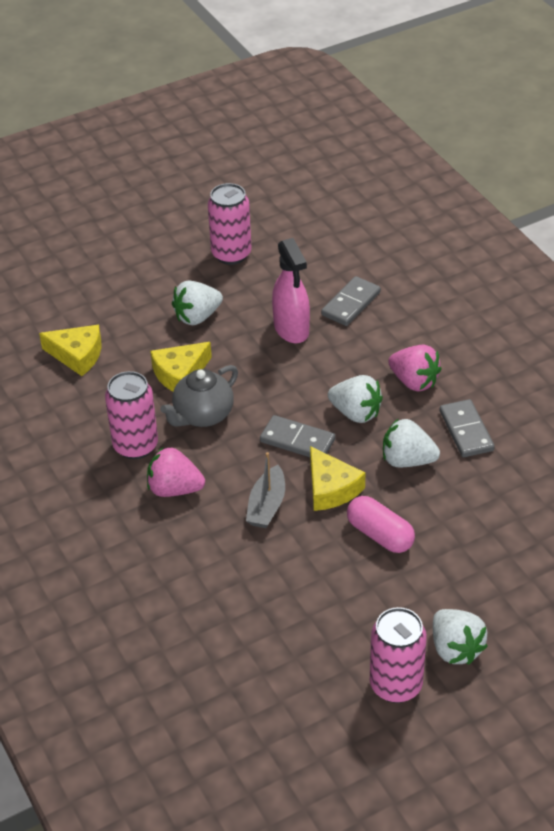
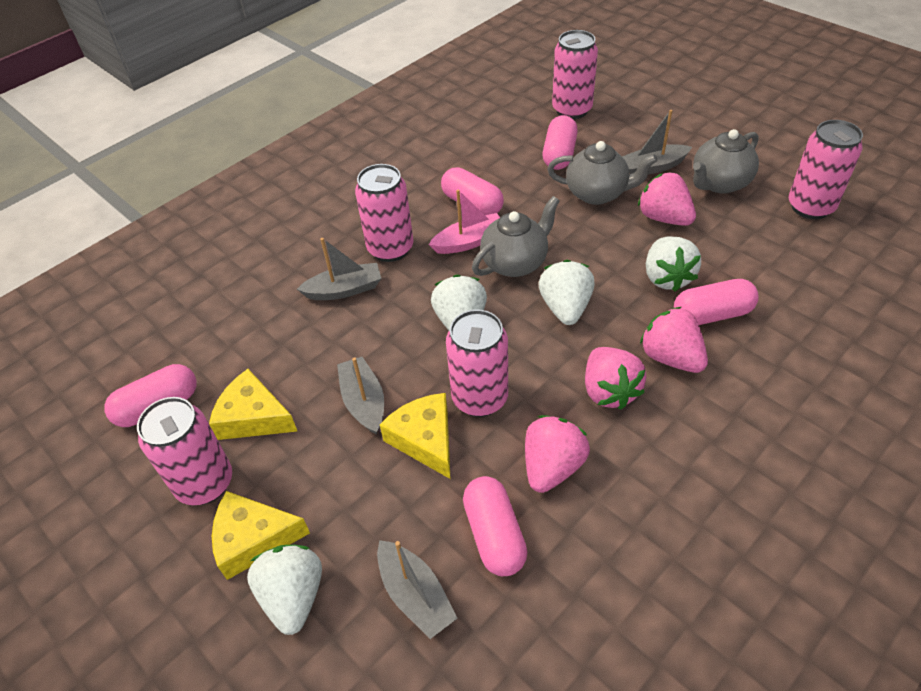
grey boat: 1 -> 4
grey domino: 3 -> 0
grey teapot: 1 -> 3
pink boat: 0 -> 1
pink can: 3 -> 5
pink capsule: 1 -> 5
pink spray bottle: 1 -> 0
pink strawberry: 2 -> 4

